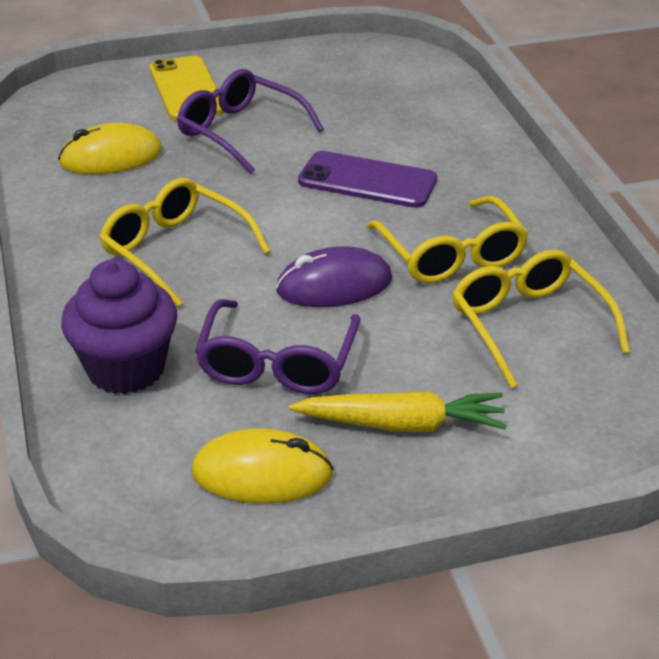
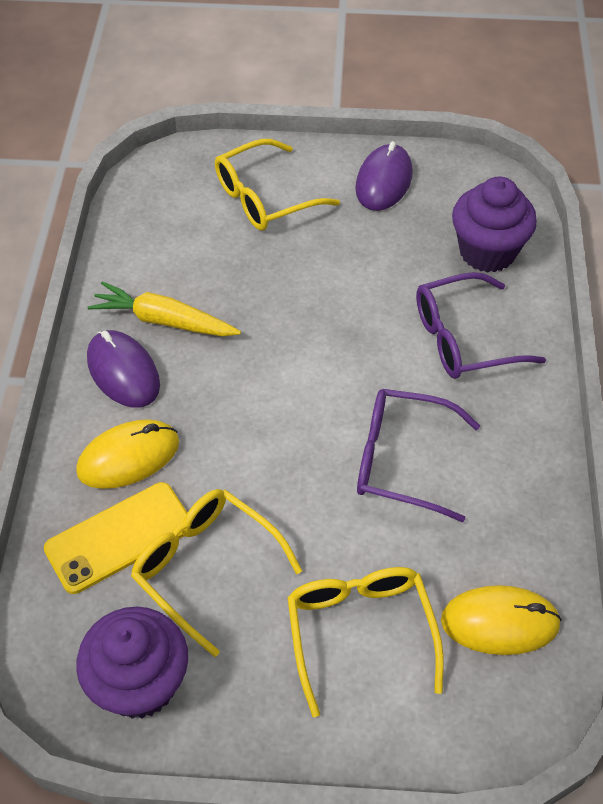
purple cupcake: 1 -> 2
purple mouse: 1 -> 2
purple phone: 1 -> 0

